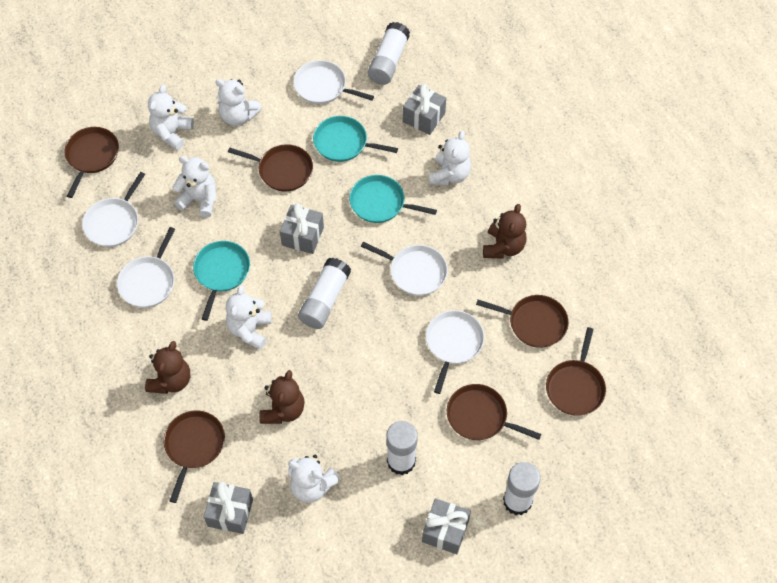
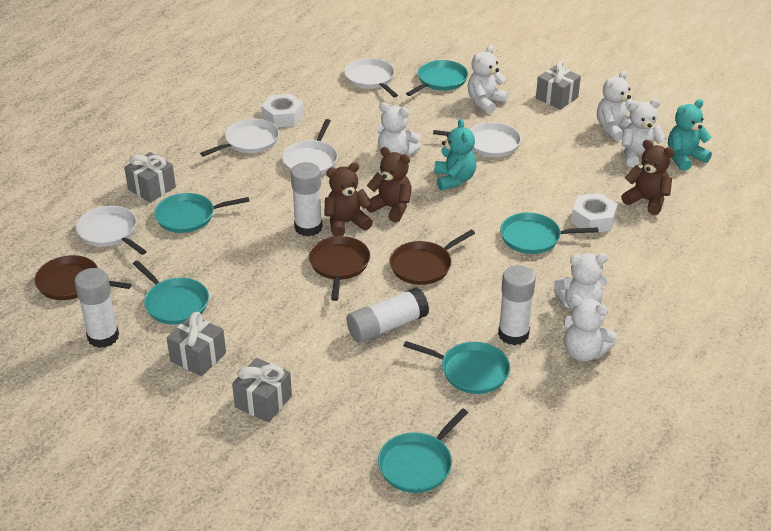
brown pan: 6 -> 3
turquoise pan: 3 -> 6
turquoise teddy bear: 0 -> 2
white nut: 0 -> 2

